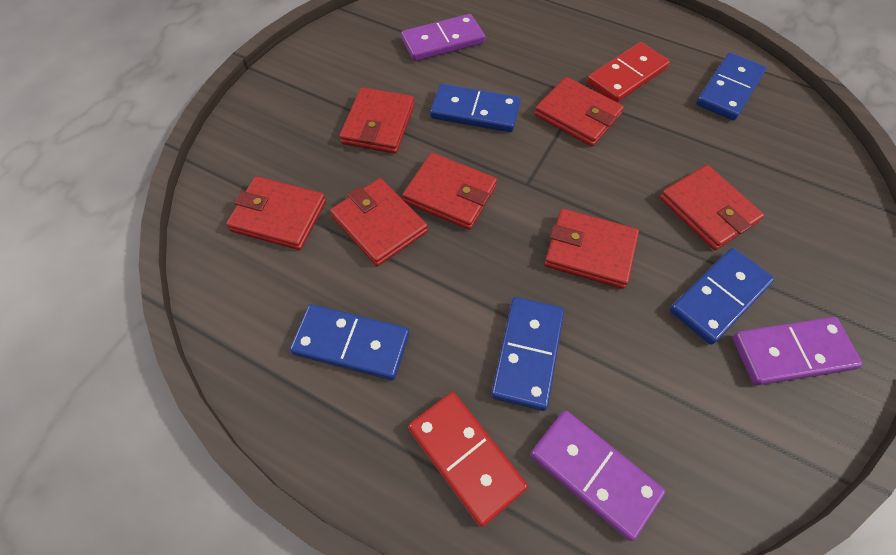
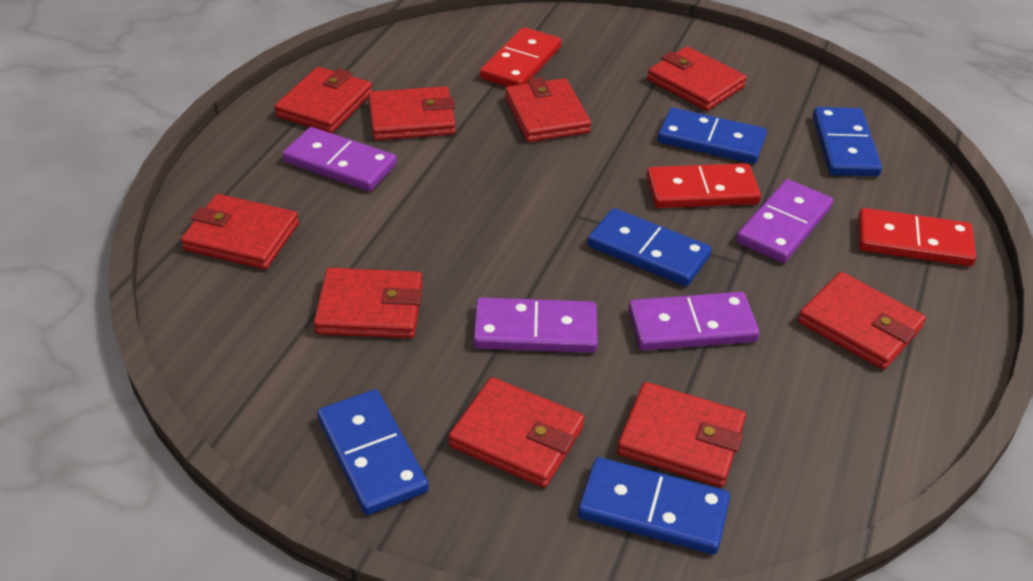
purple domino: 3 -> 4
red domino: 2 -> 3
red wallet: 7 -> 9

